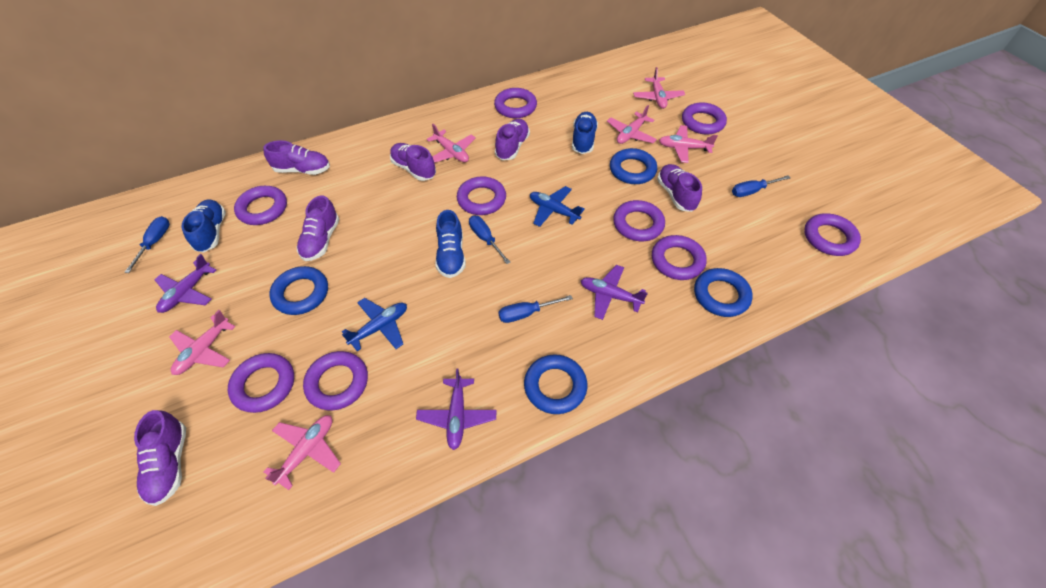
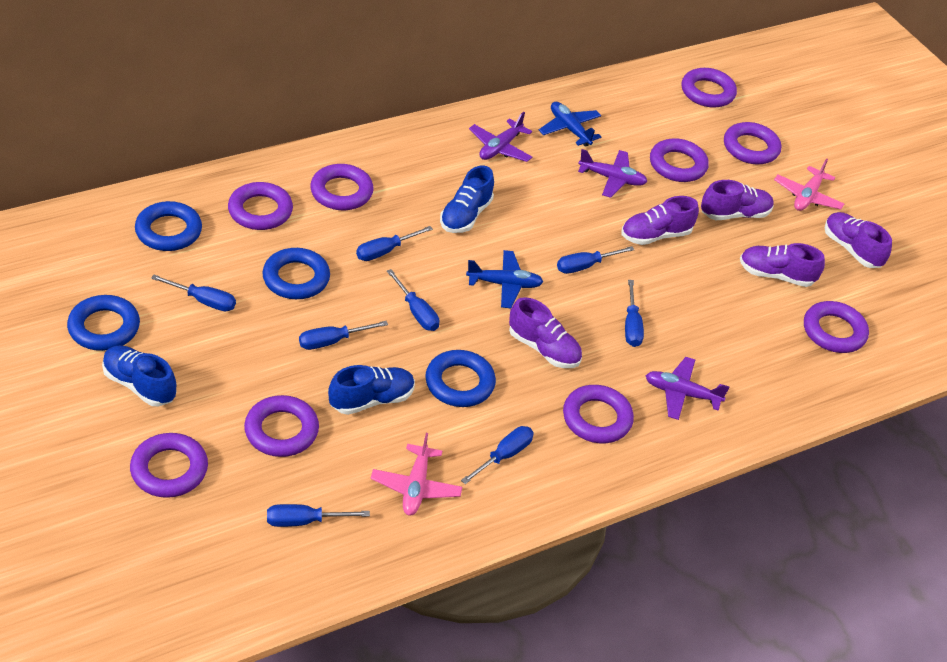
blue screwdriver: 4 -> 8
pink plane: 6 -> 2
purple shoe: 6 -> 5

